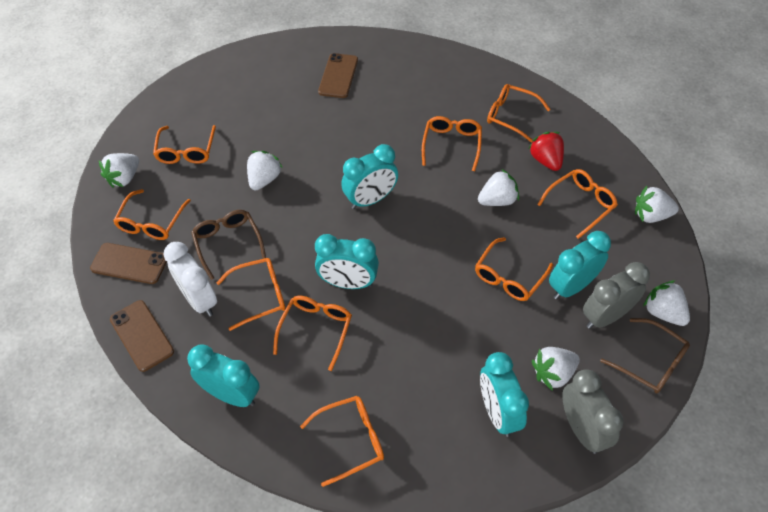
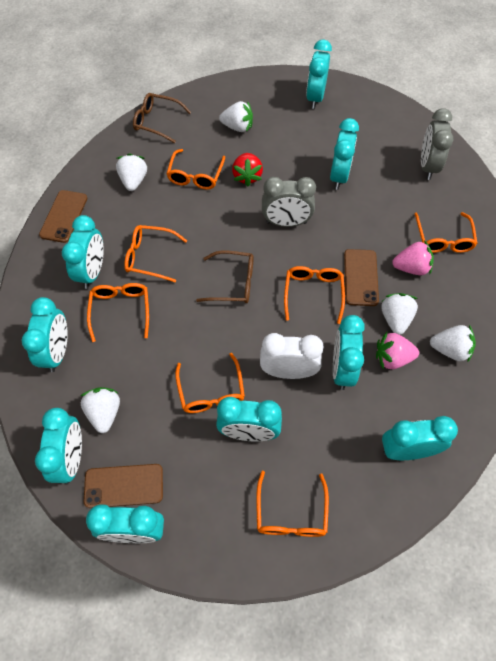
orange glasses: 9 -> 7
pink strawberry: 0 -> 2
turquoise clock: 5 -> 9
white strawberry: 6 -> 5

